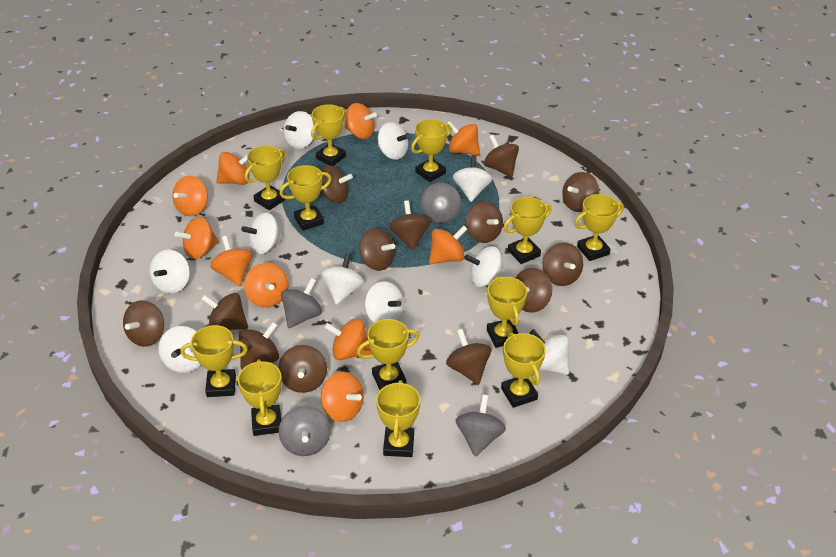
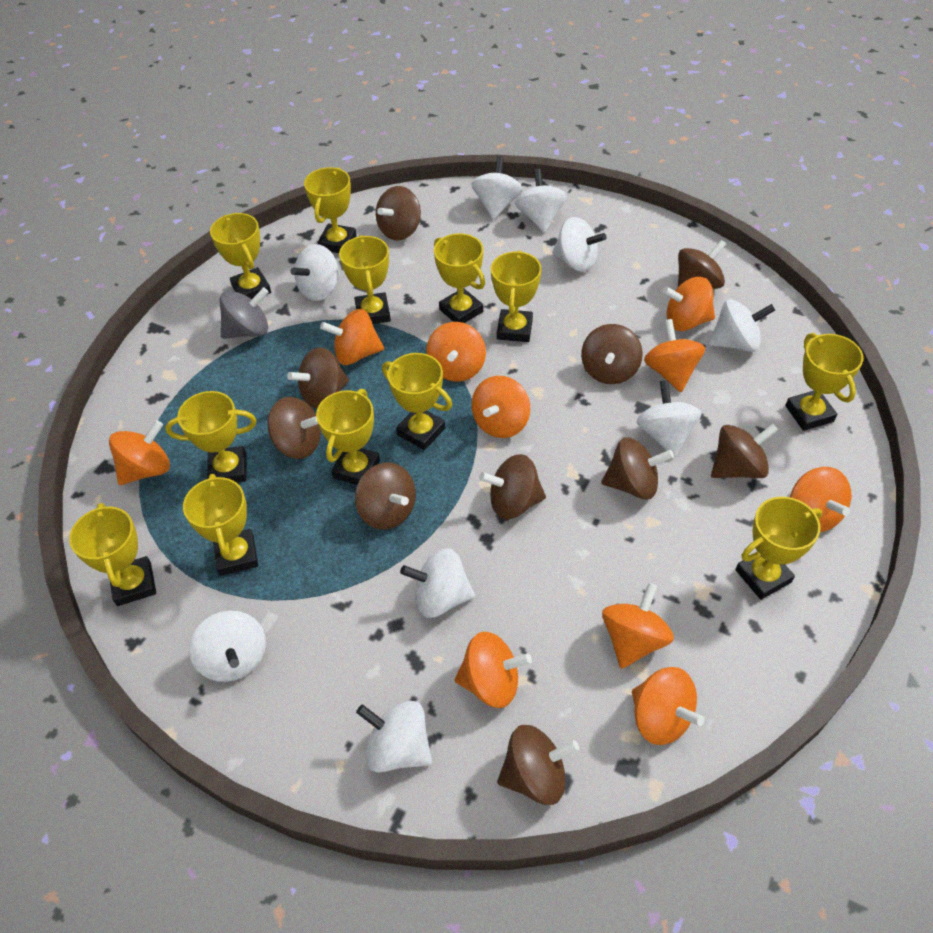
brown spinning top: 13 -> 10
grey spinning top: 4 -> 1
white spinning top: 10 -> 9

